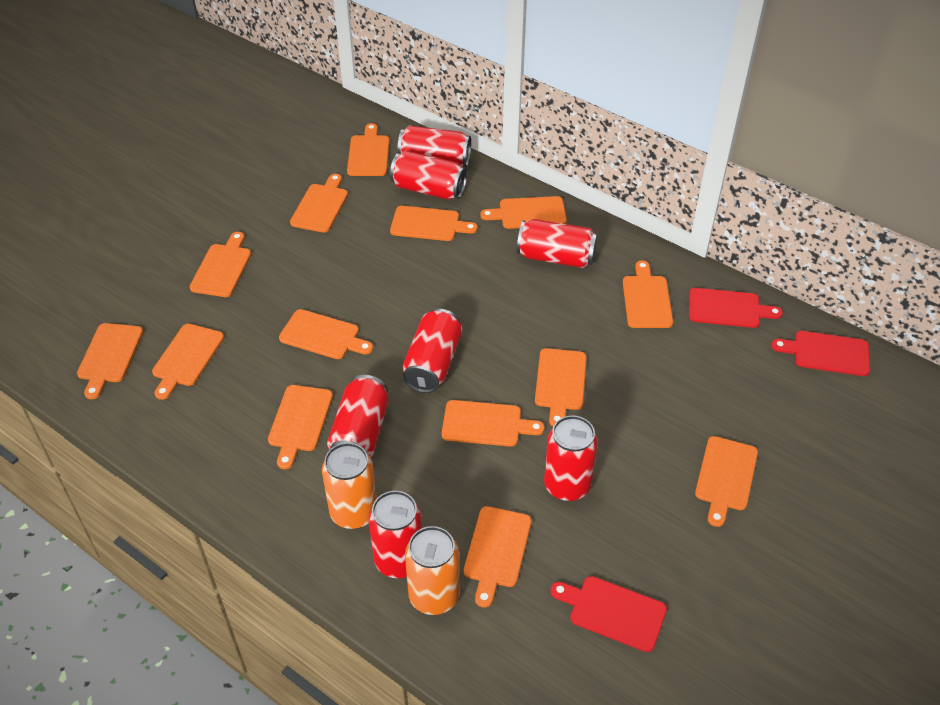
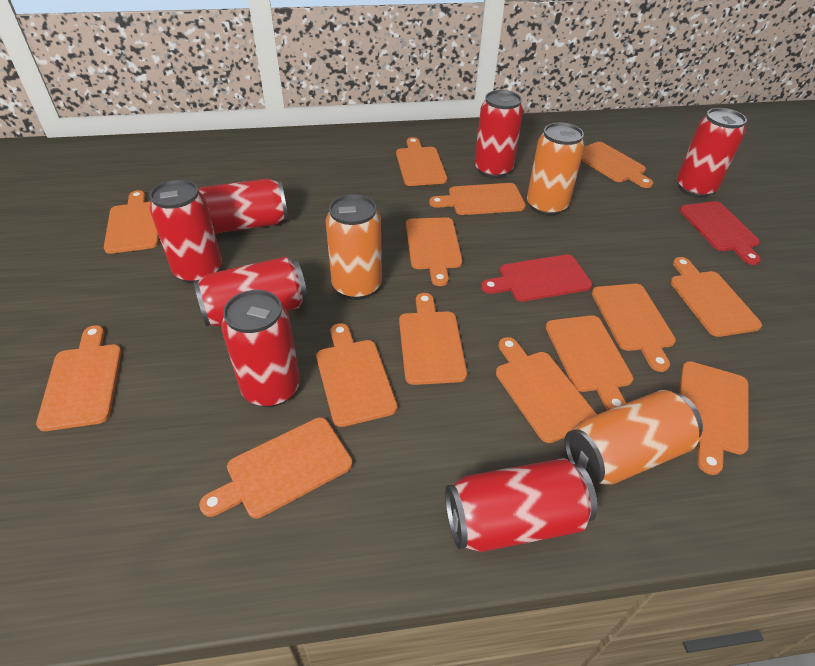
orange can: 2 -> 3
red cutting board: 3 -> 2

